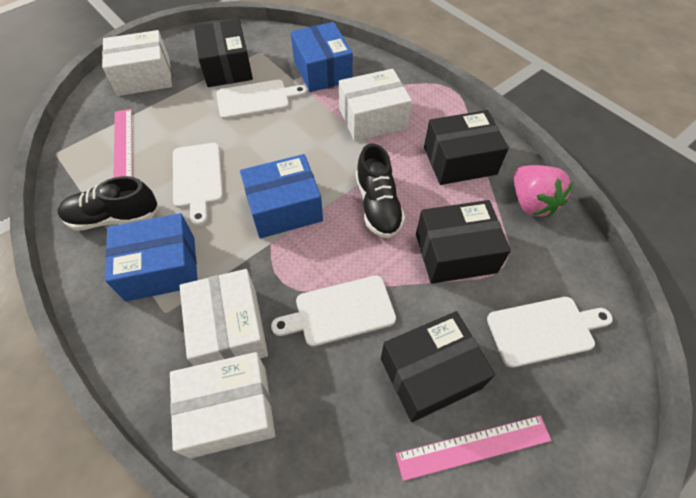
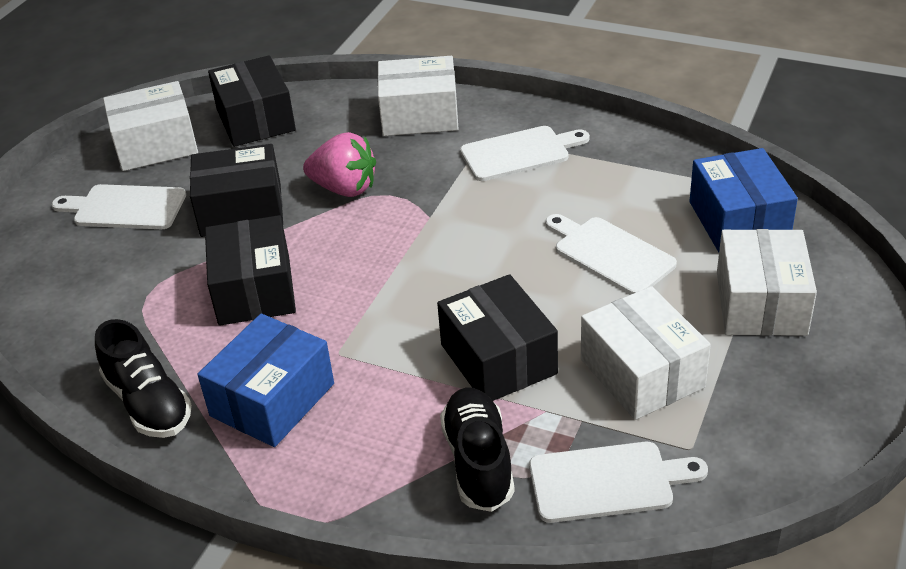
blue box: 3 -> 2
pink ruler: 2 -> 0

